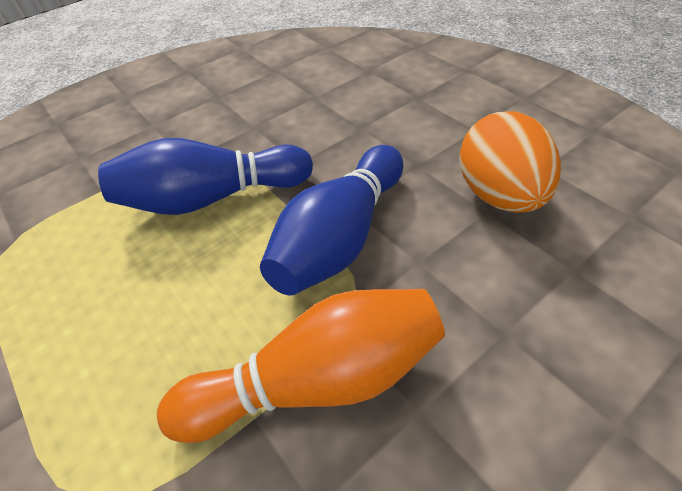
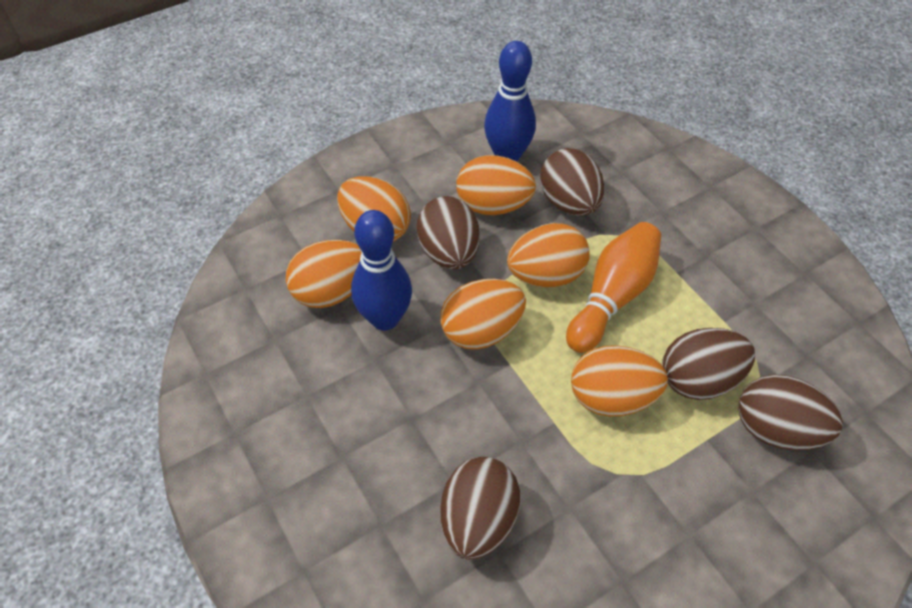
brown egg: 0 -> 5
orange egg: 1 -> 6

